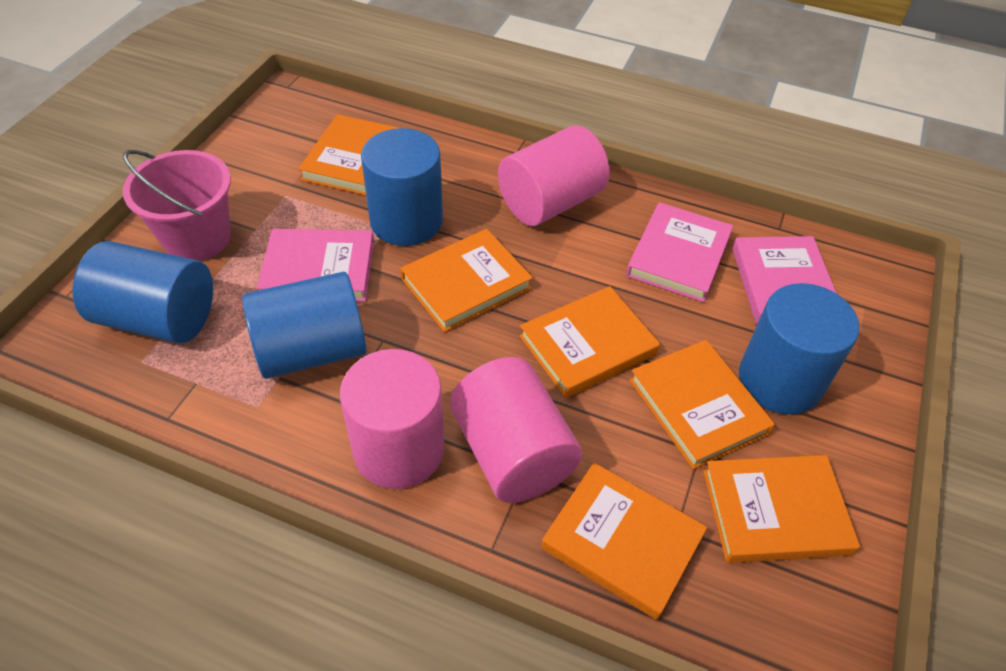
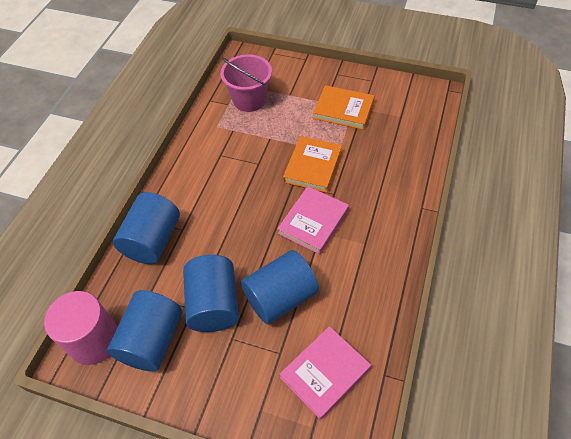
orange book: 6 -> 2
pink book: 3 -> 2
pink cylinder: 3 -> 1

